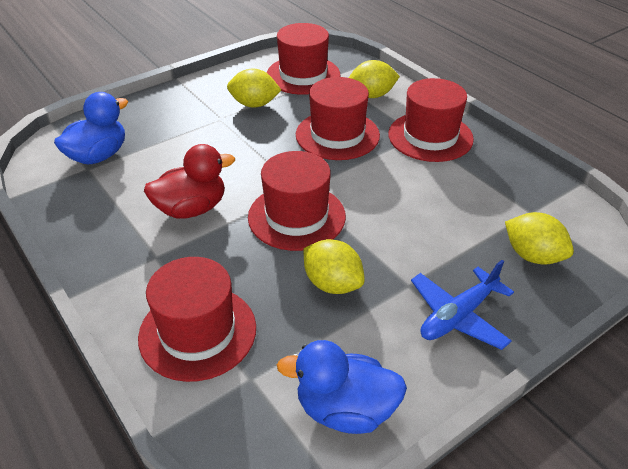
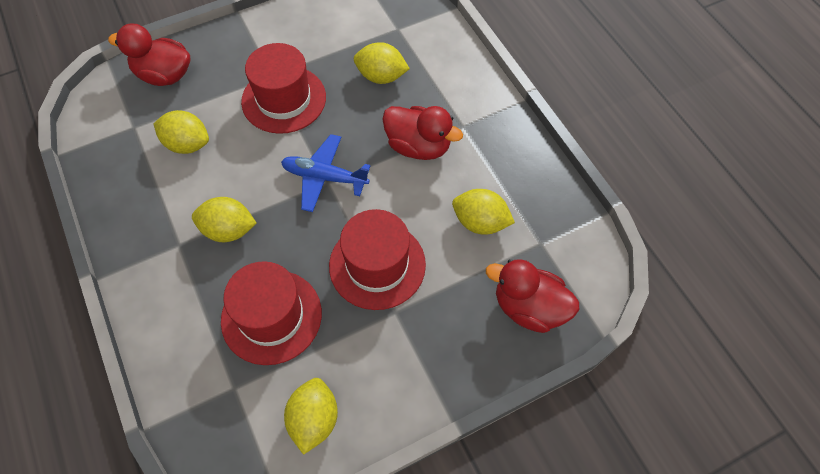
blue duck: 2 -> 0
red duck: 1 -> 3
red hat: 5 -> 3
yellow lemon: 4 -> 5

